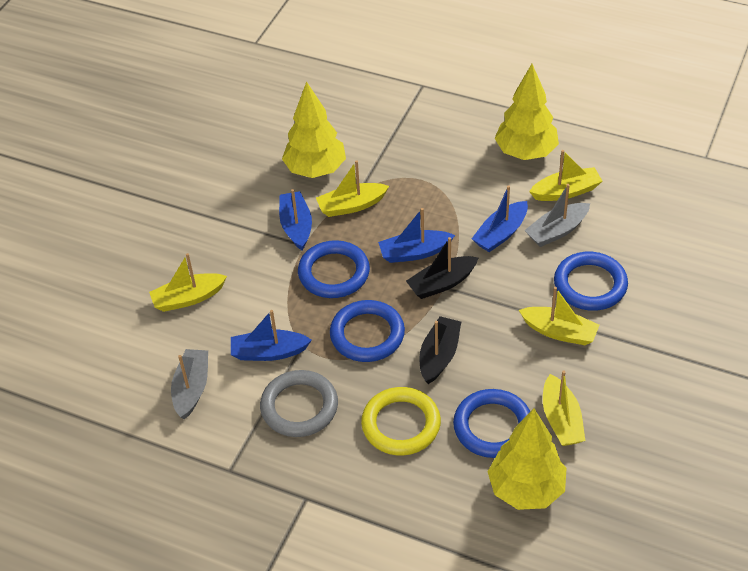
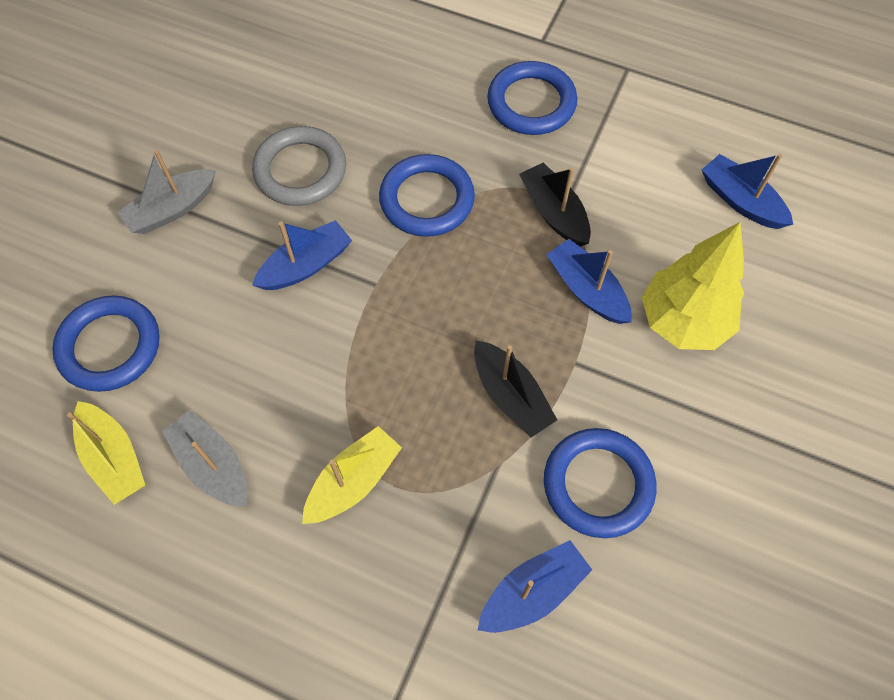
yellow boat: 5 -> 2
yellow ring: 1 -> 0
yellow tree: 3 -> 1

